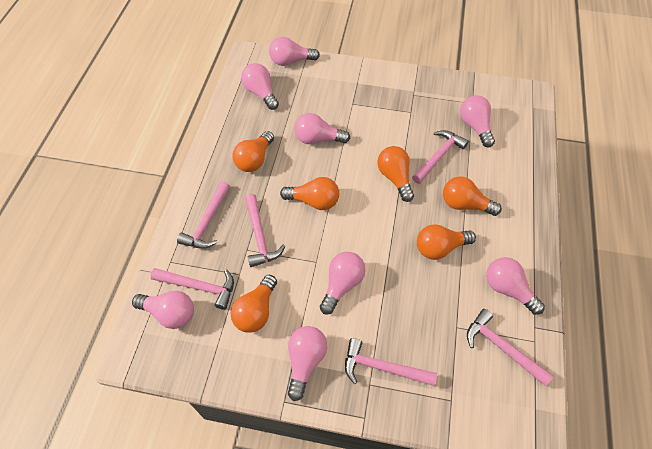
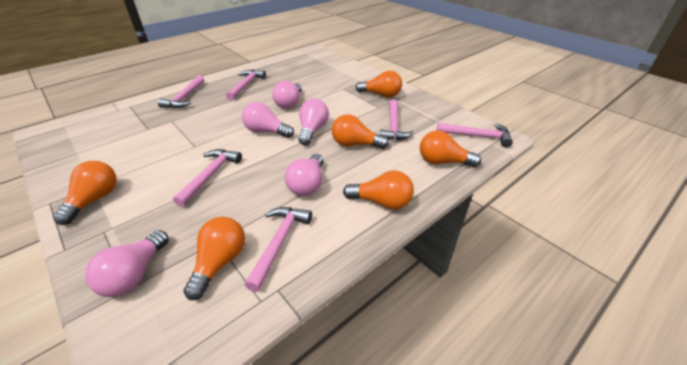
pink light bulb: 8 -> 5

